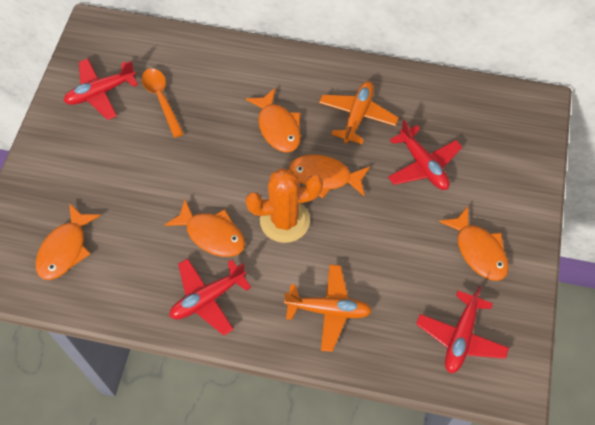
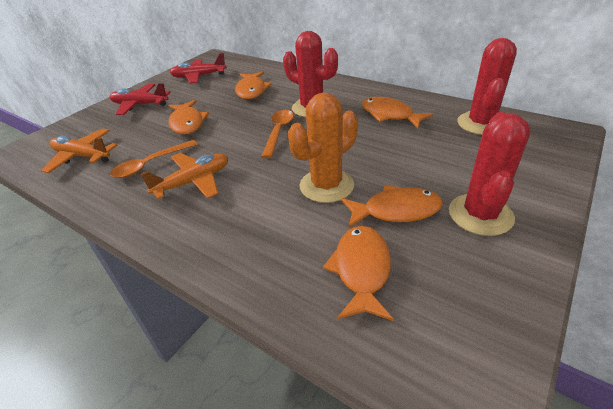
orange spoon: 1 -> 2
red cactus: 0 -> 3
red plane: 4 -> 2

